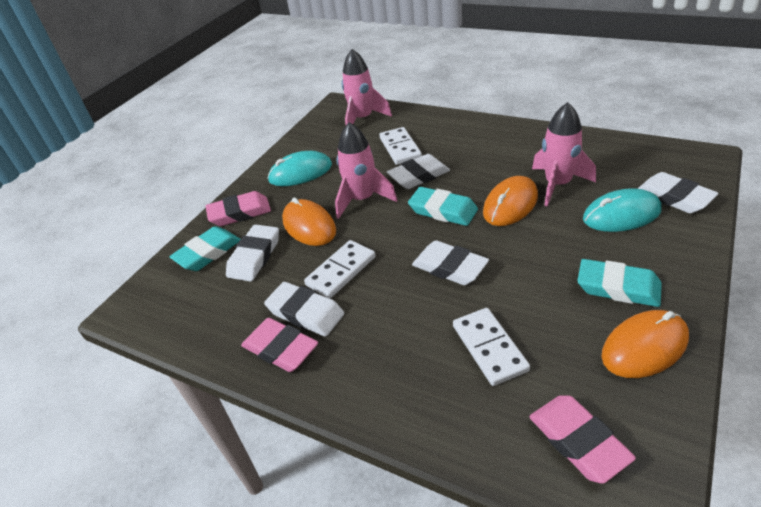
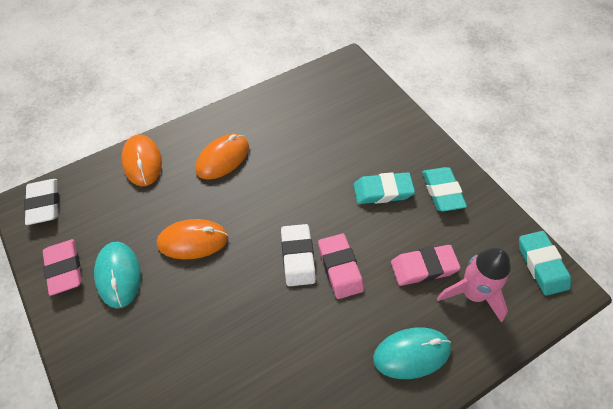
pink rocket: 3 -> 1
white domino: 3 -> 0
white eraser: 5 -> 2

